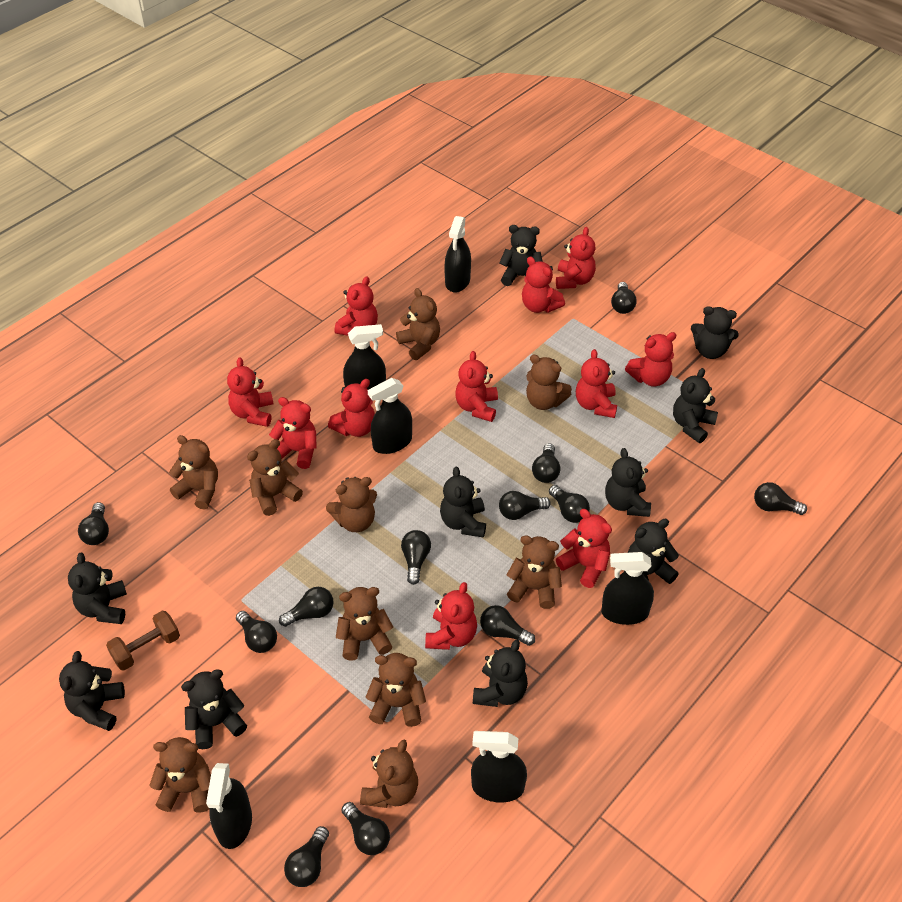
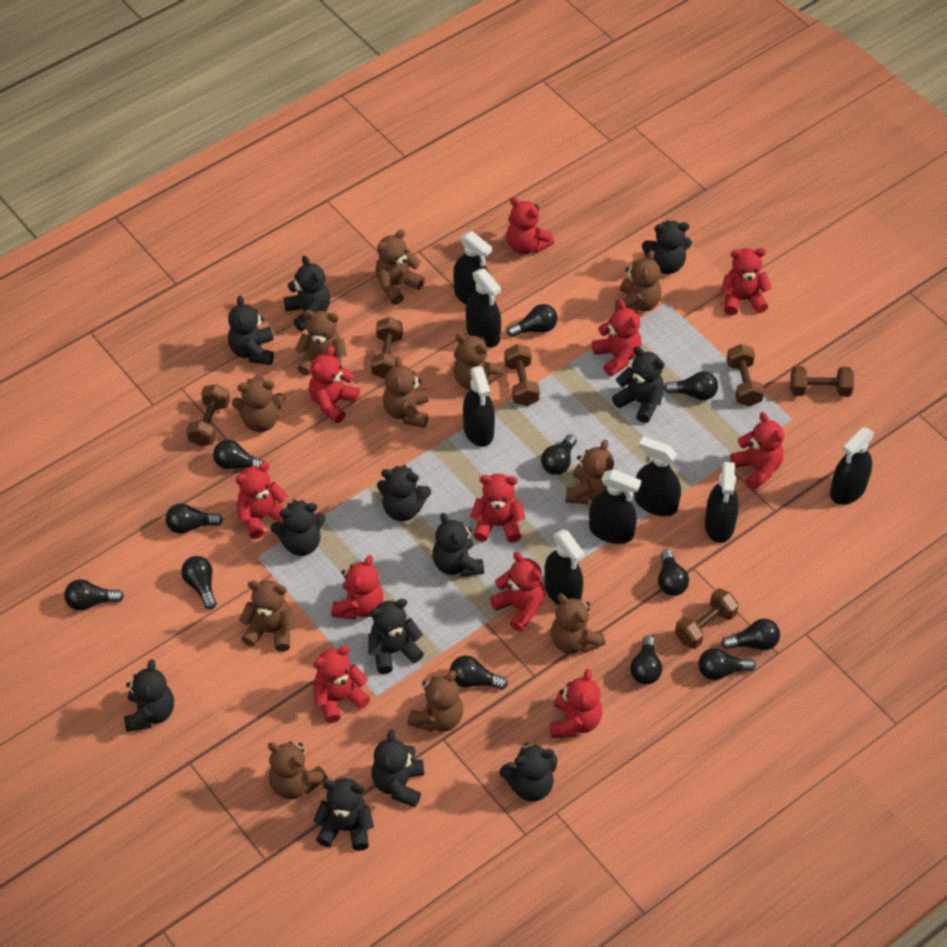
black spray bottle: 6 -> 8
black teddy bear: 10 -> 12
brown dumbbell: 1 -> 6
brown teddy bear: 10 -> 11

